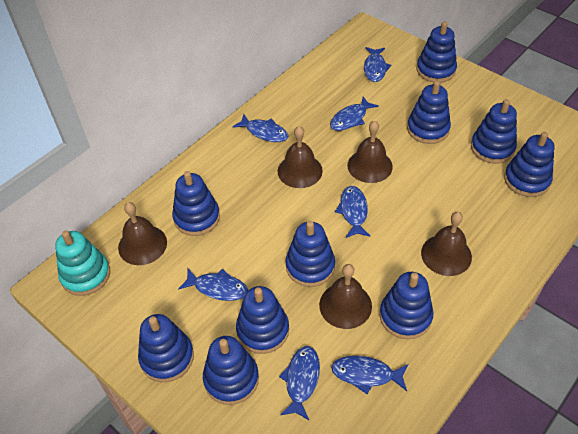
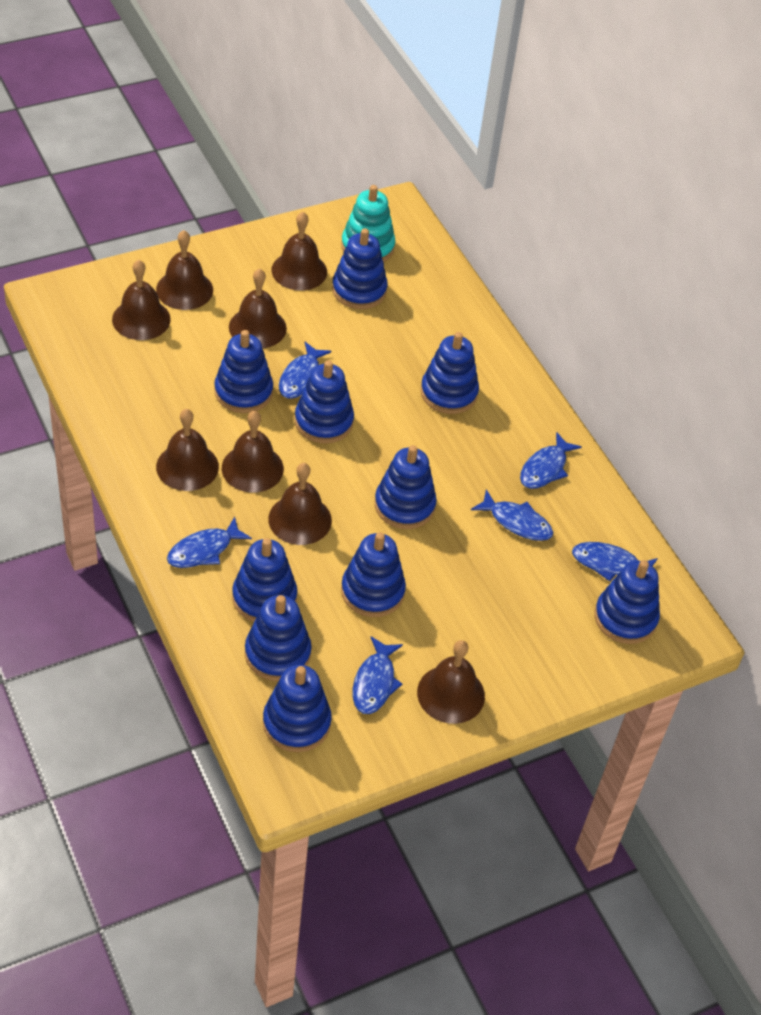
blue fish: 7 -> 6
brown bell: 5 -> 8

